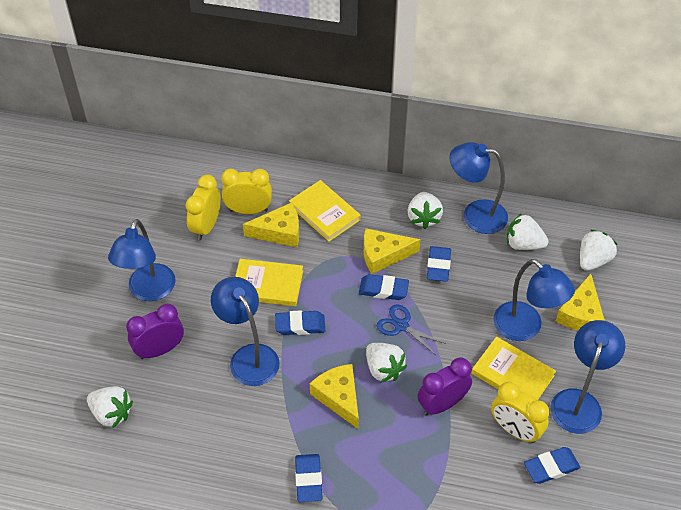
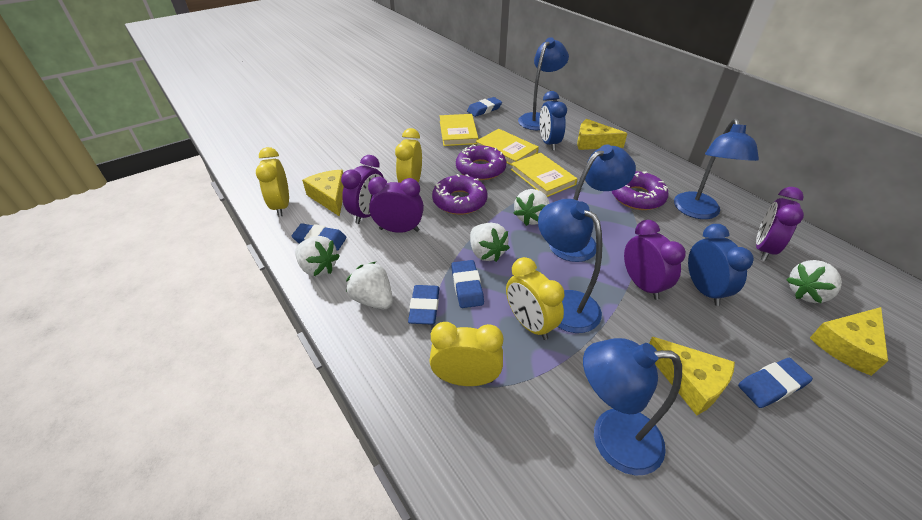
blue clock: 0 -> 2
blue scissors: 1 -> 0
purple clock: 2 -> 4
purple donut: 0 -> 3
yellow clock: 3 -> 4

